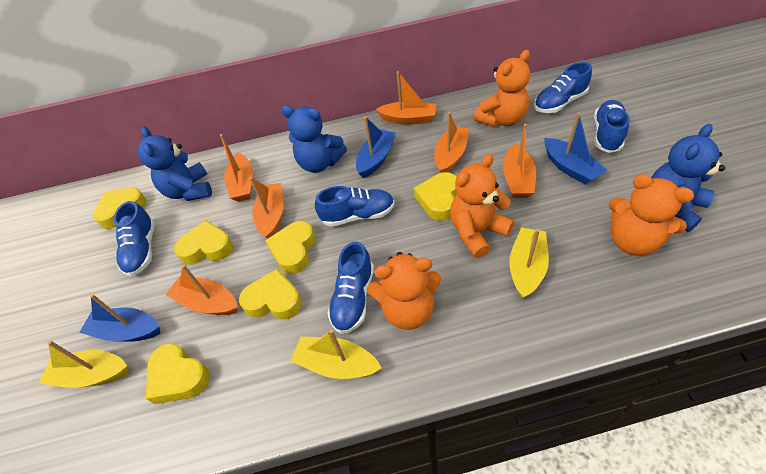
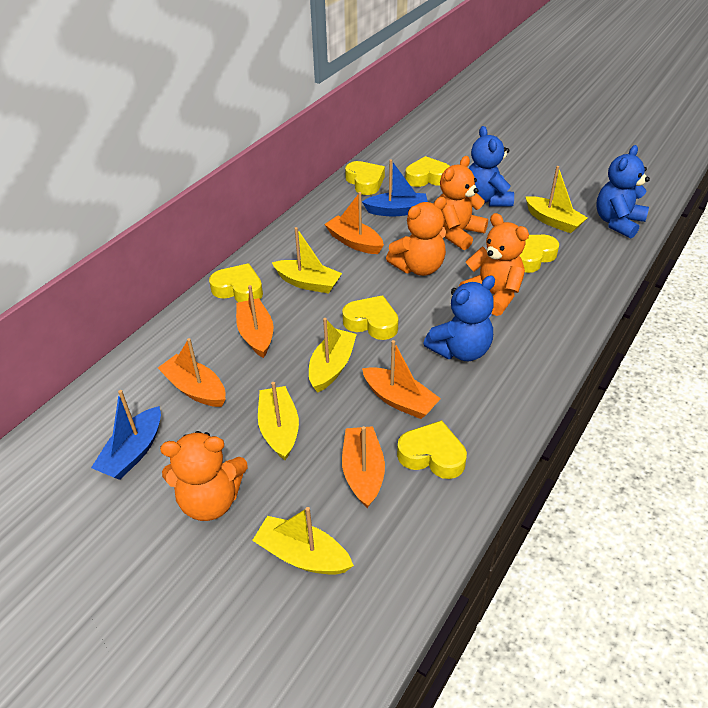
blue boat: 3 -> 2
blue shoe: 5 -> 0
orange boat: 6 -> 5
yellow boat: 3 -> 5

